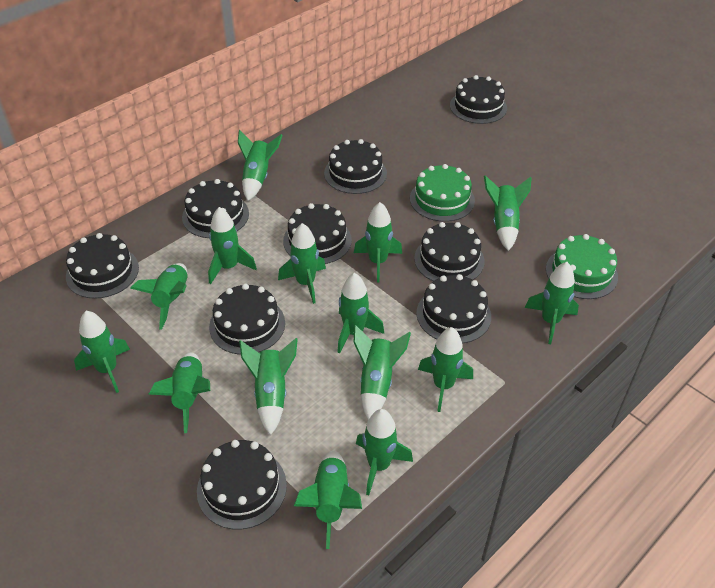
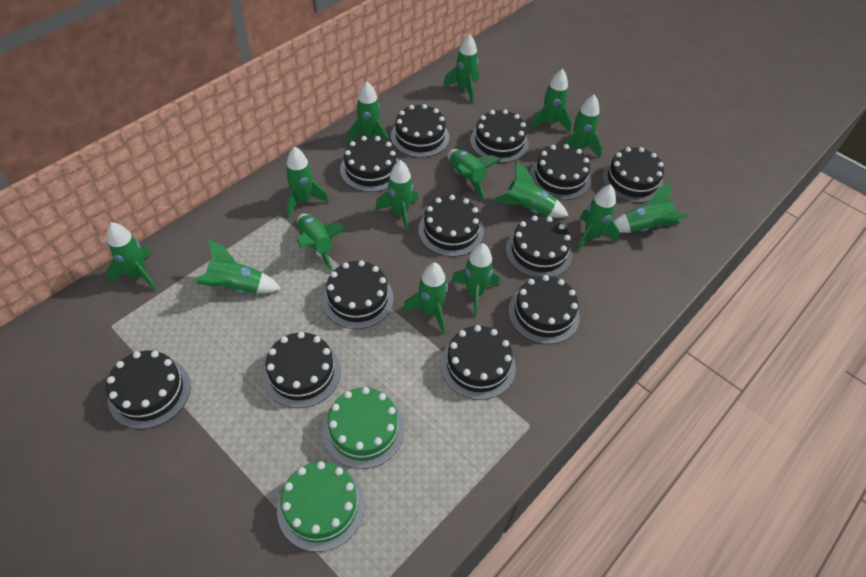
black cake: 9 -> 12

